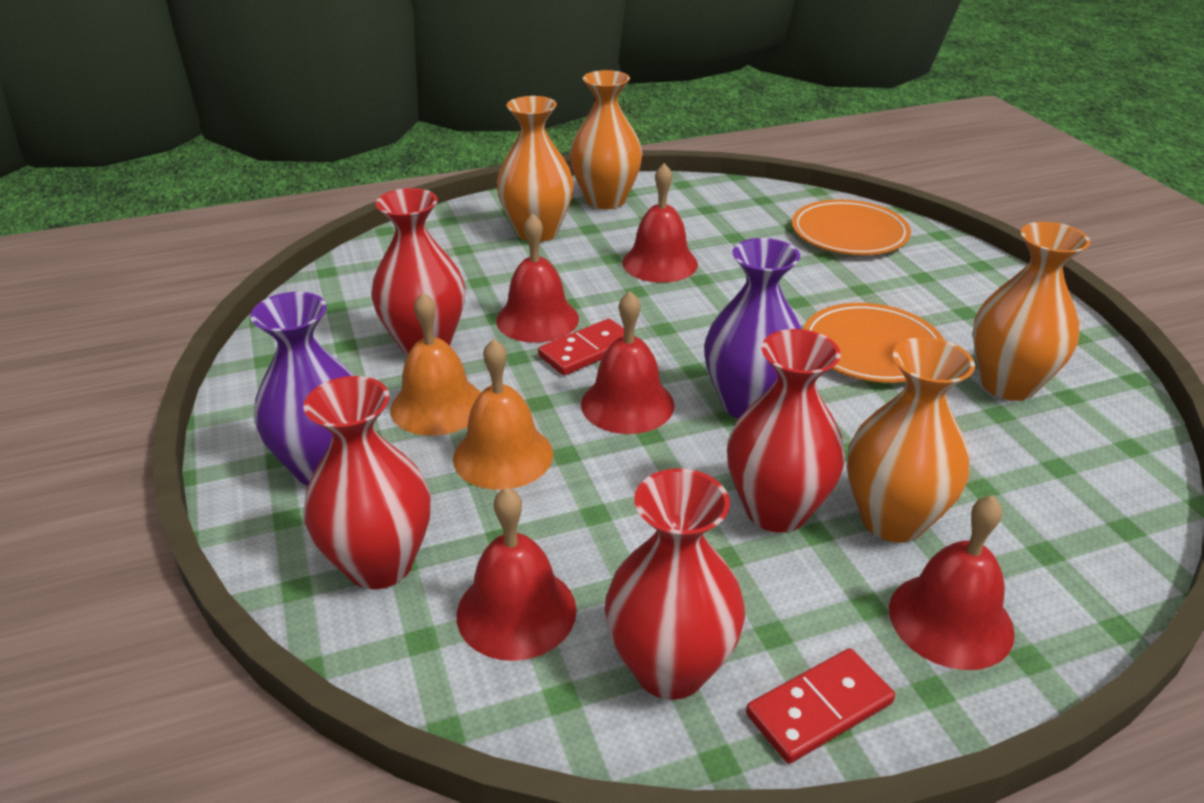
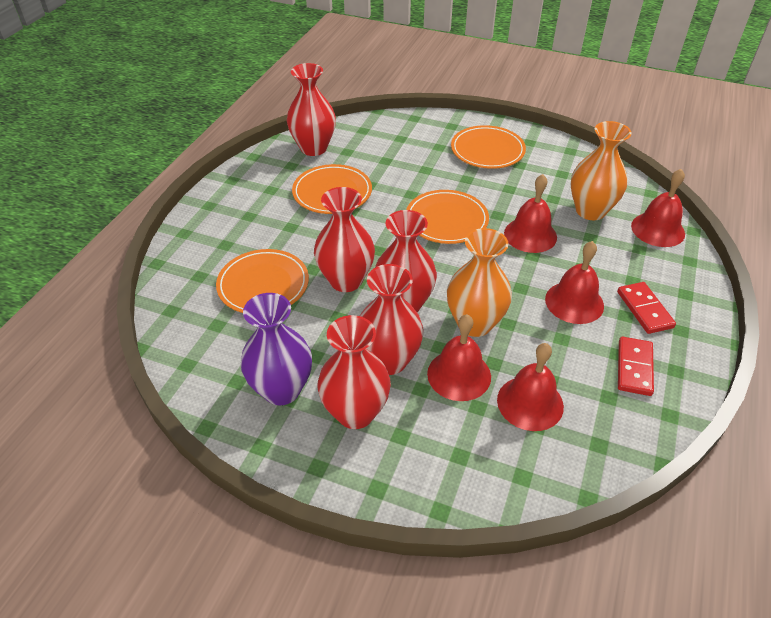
orange bell: 2 -> 0
orange plate: 2 -> 4
orange vase: 4 -> 2
purple vase: 2 -> 1
red vase: 4 -> 5

